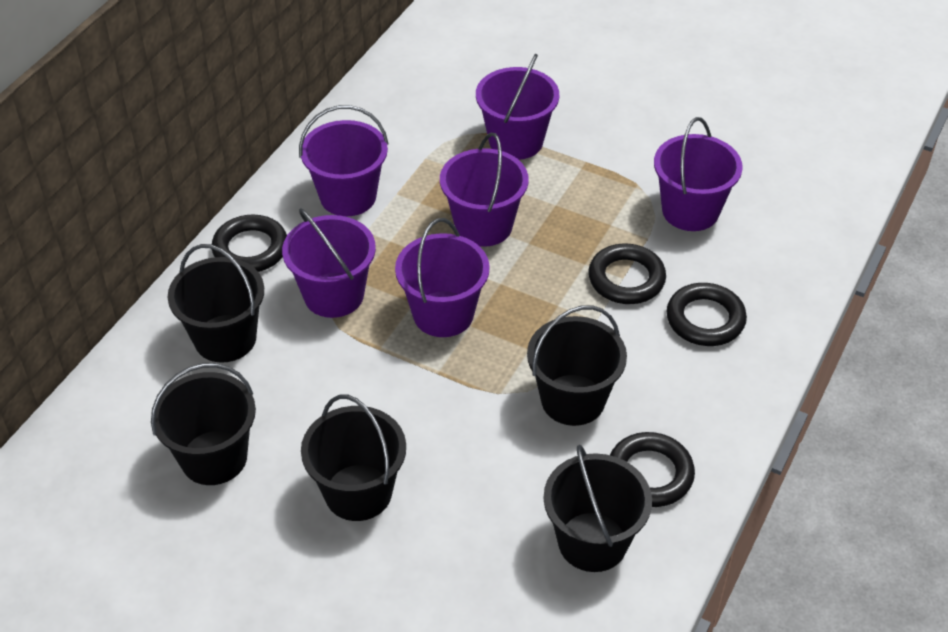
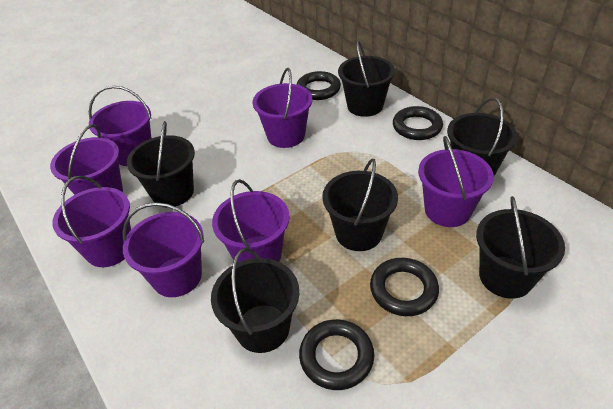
black bucket: 5 -> 6
purple bucket: 6 -> 7

